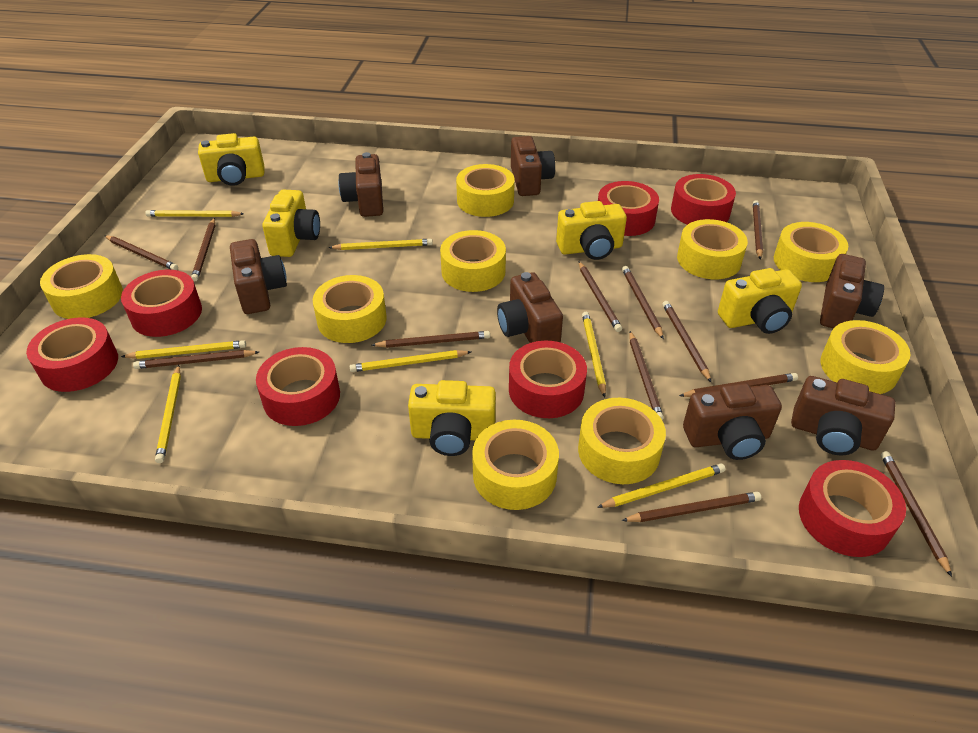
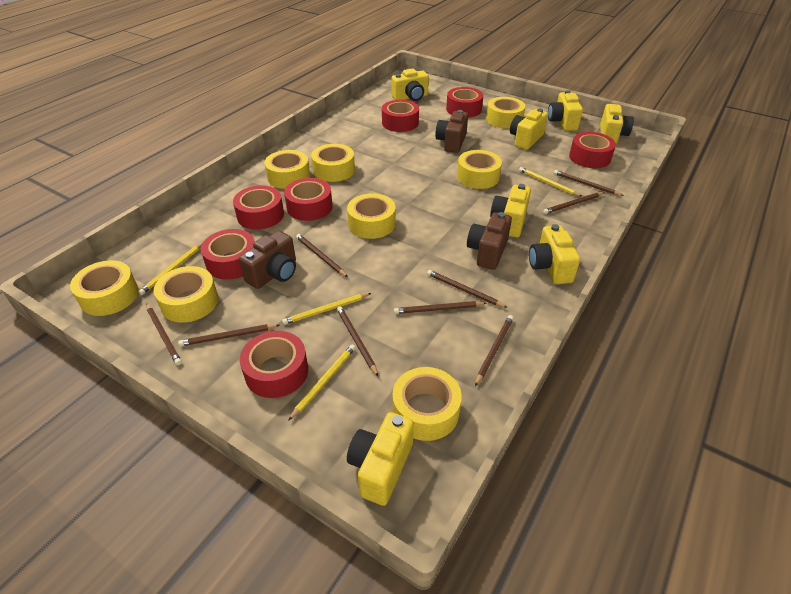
brown camera: 7 -> 3
brown pencil: 12 -> 9
yellow camera: 5 -> 7
yellow pencil: 7 -> 4
yellow tape: 9 -> 8

